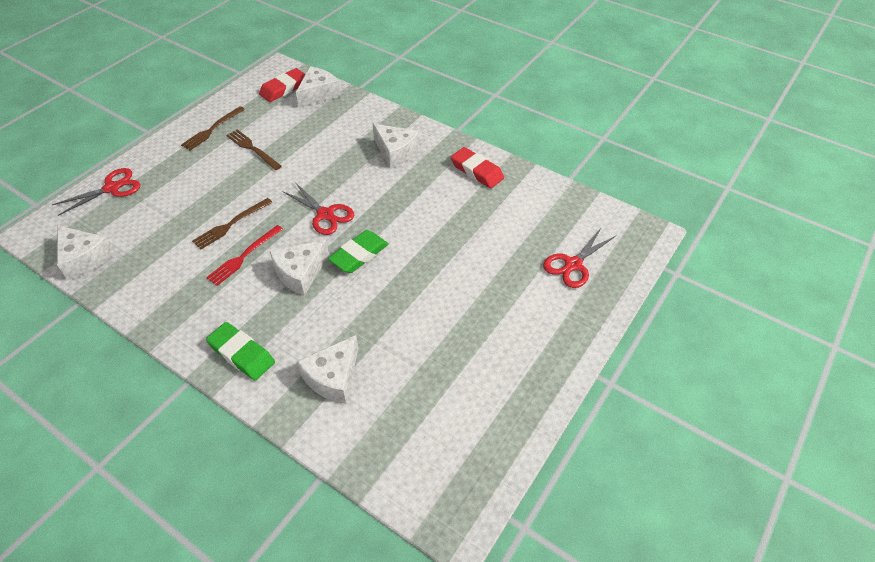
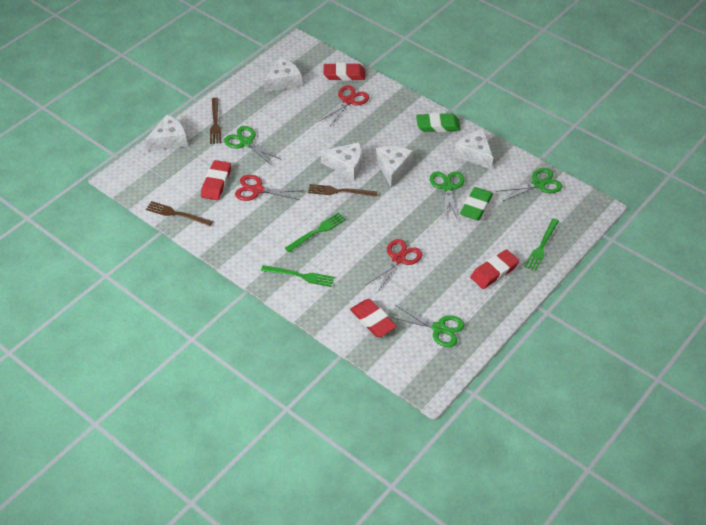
green fork: 0 -> 3
green scissors: 0 -> 4
red eraser: 2 -> 4
red fork: 1 -> 0

